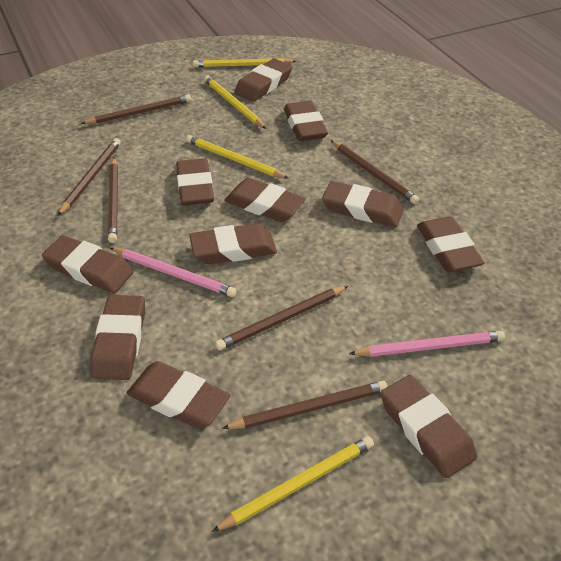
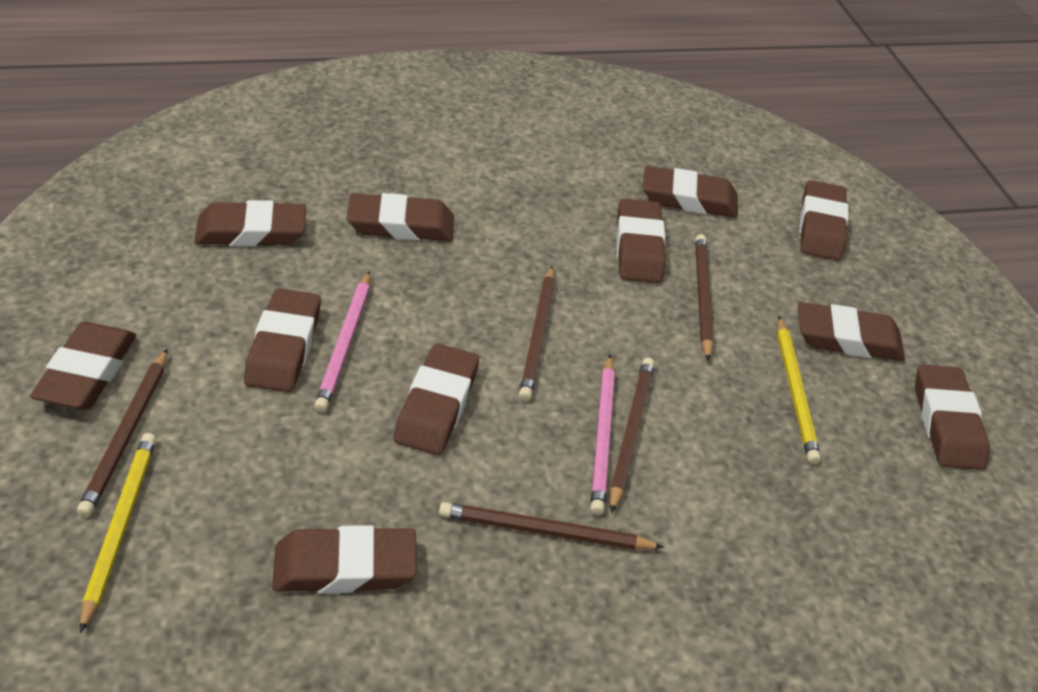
brown pencil: 6 -> 5
yellow pencil: 4 -> 2

